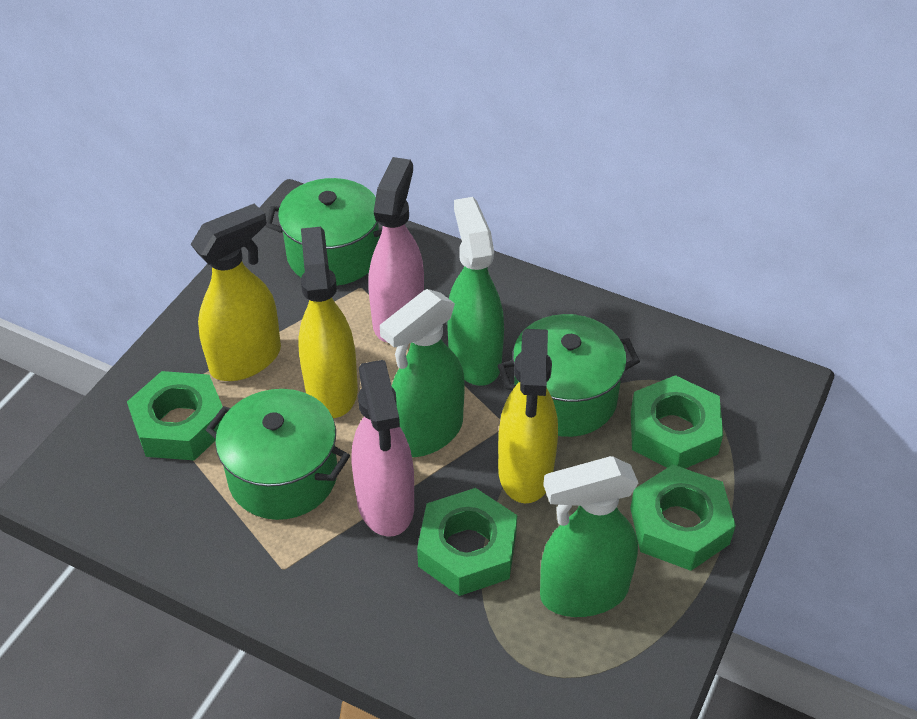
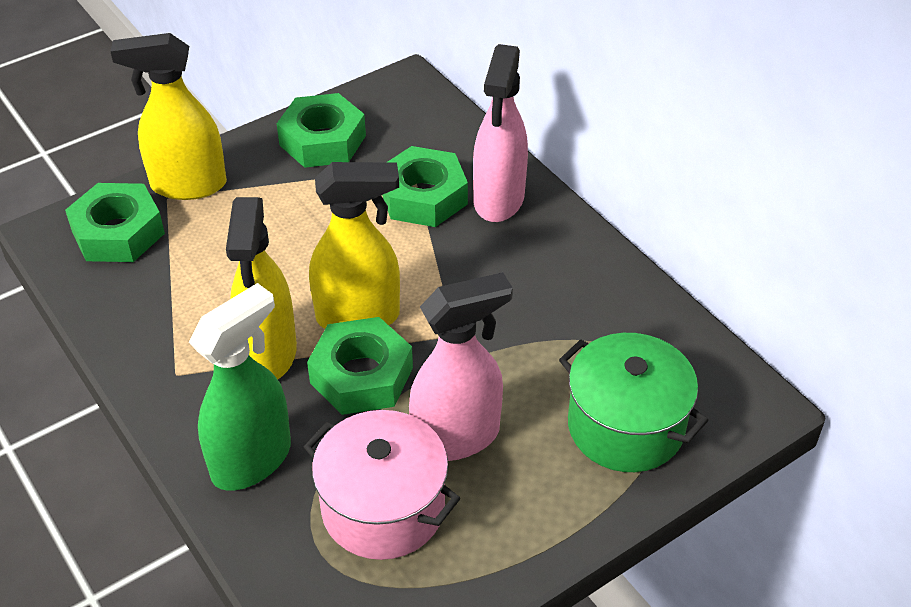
green pot: 3 -> 1
green spray bottle: 3 -> 1
pink pot: 0 -> 1

